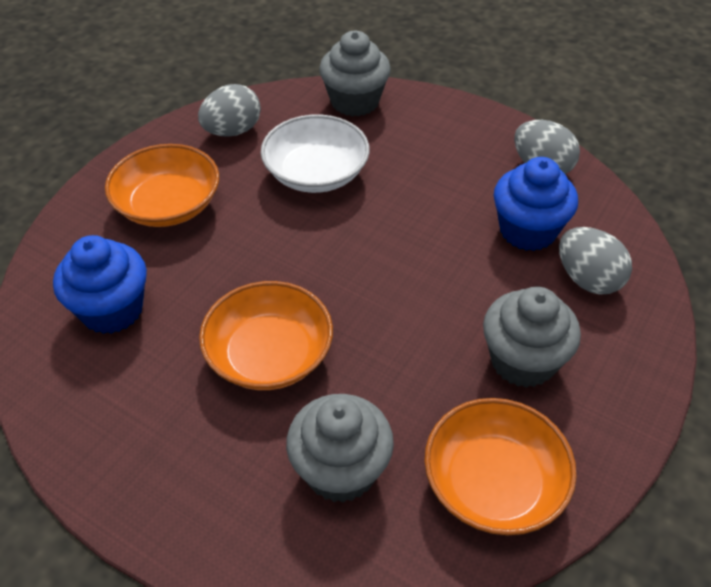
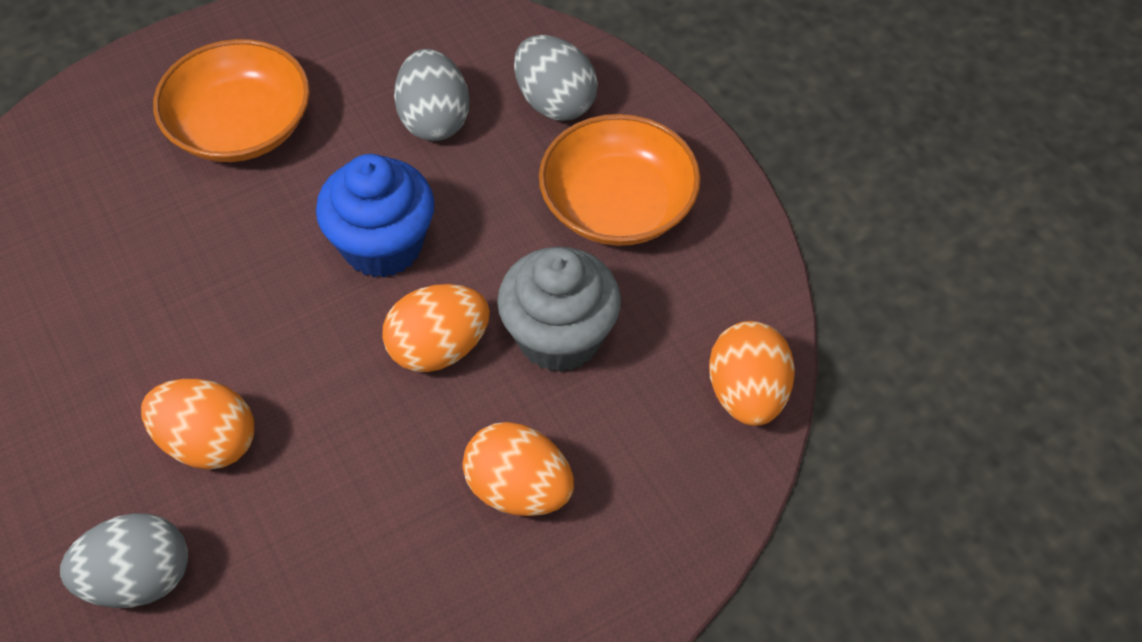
blue cupcake: 2 -> 1
grey cupcake: 3 -> 1
orange bowl: 3 -> 2
orange egg: 0 -> 4
white bowl: 1 -> 0

